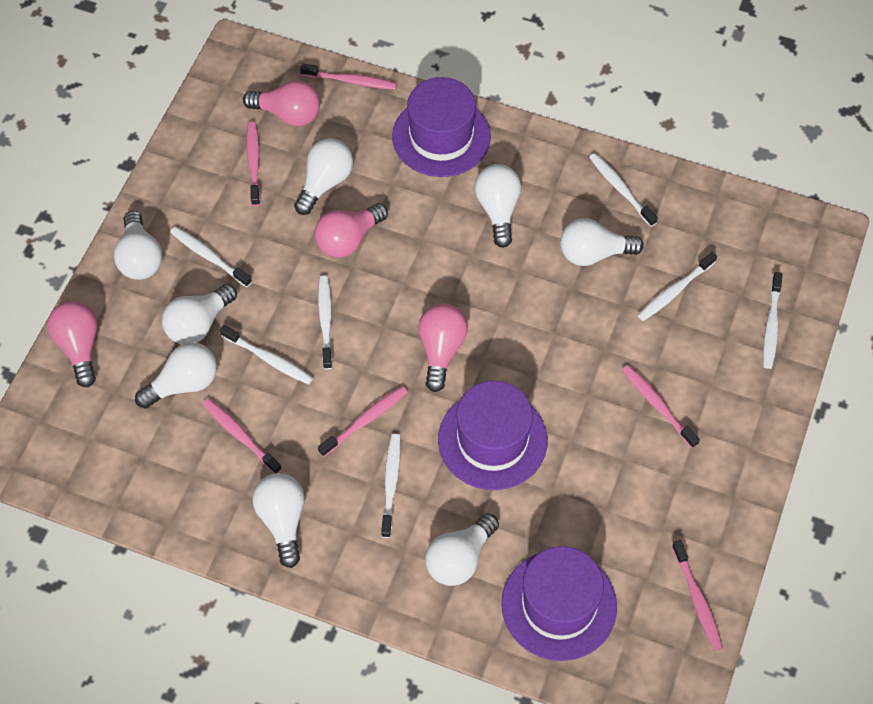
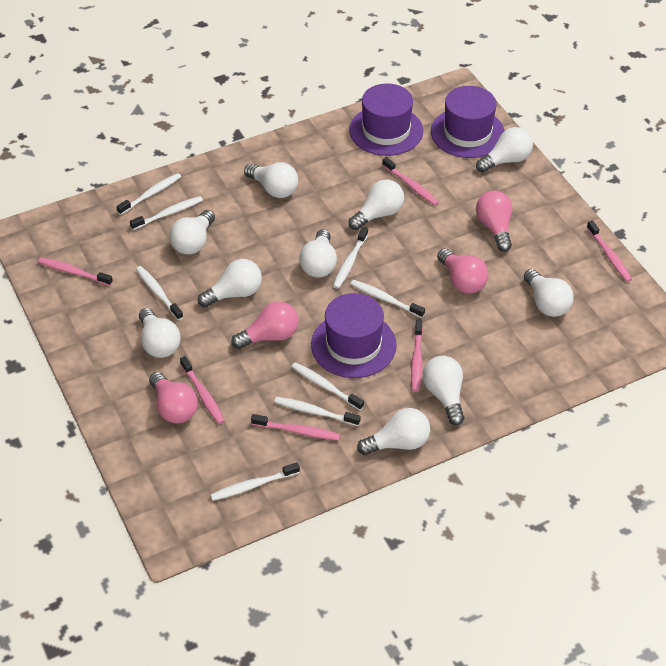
white light bulb: 8 -> 10
white toothbrush: 7 -> 8

